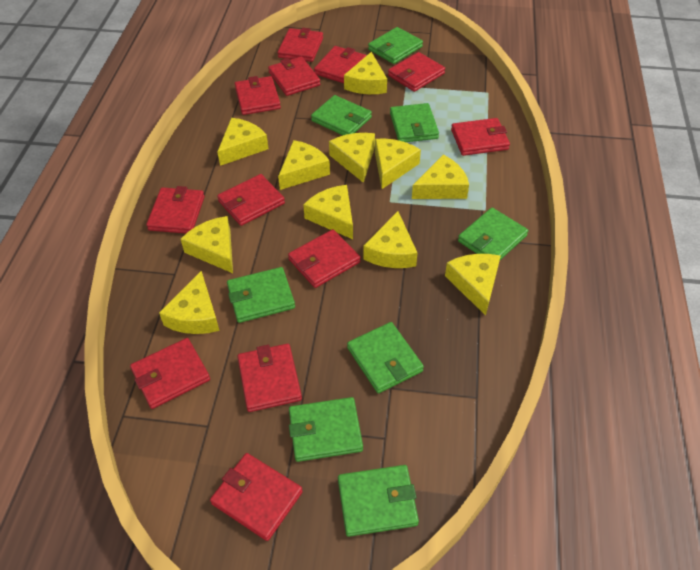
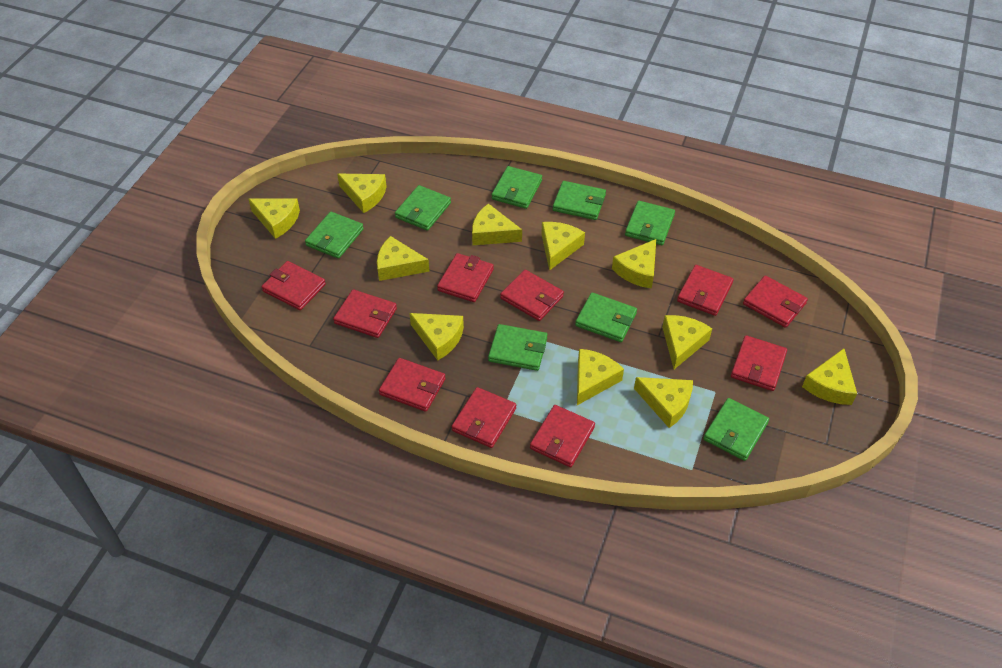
red wallet: 12 -> 10

